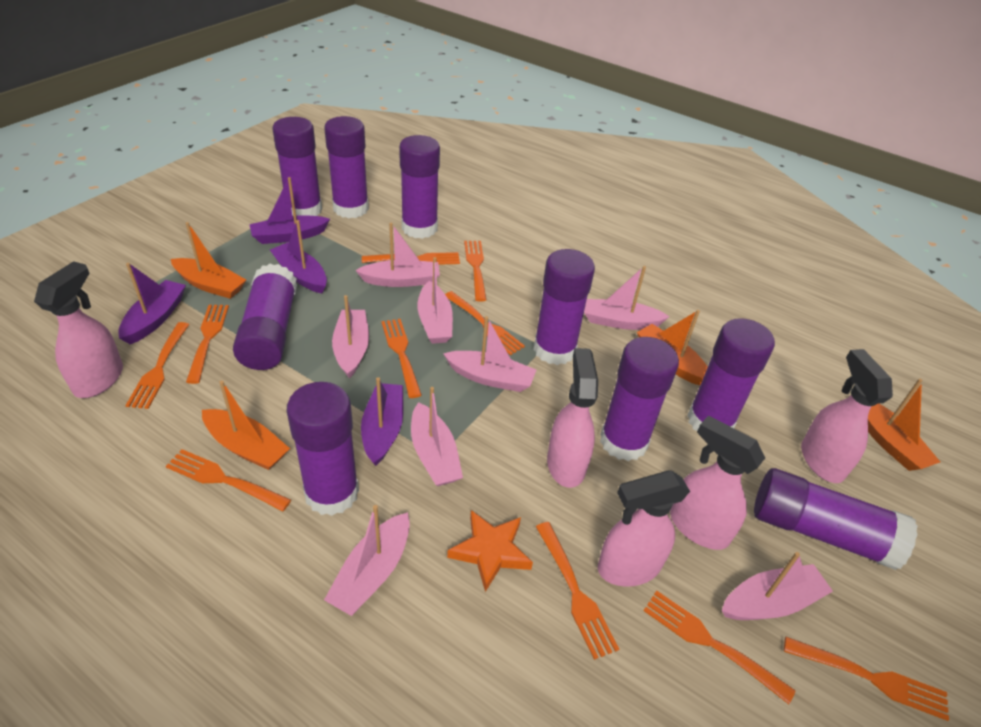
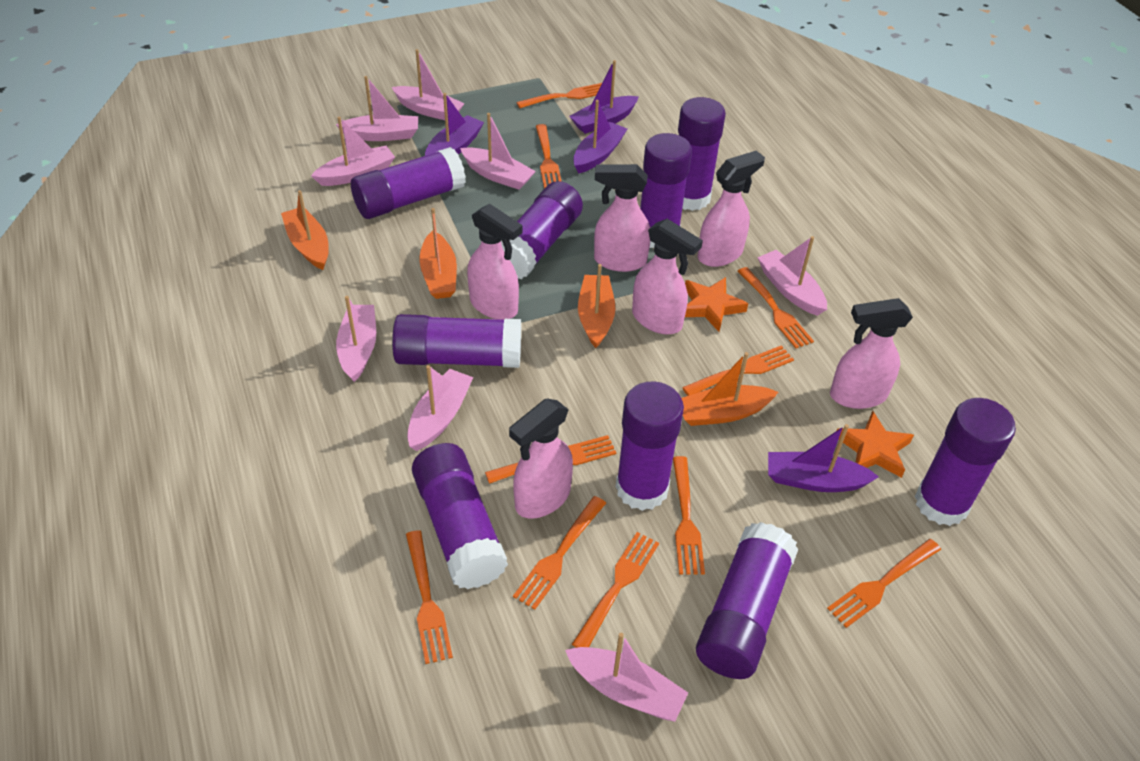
orange star: 1 -> 2
pink spray bottle: 5 -> 6

